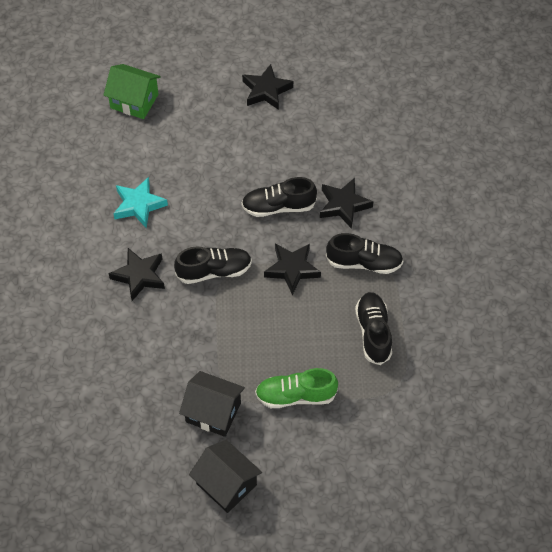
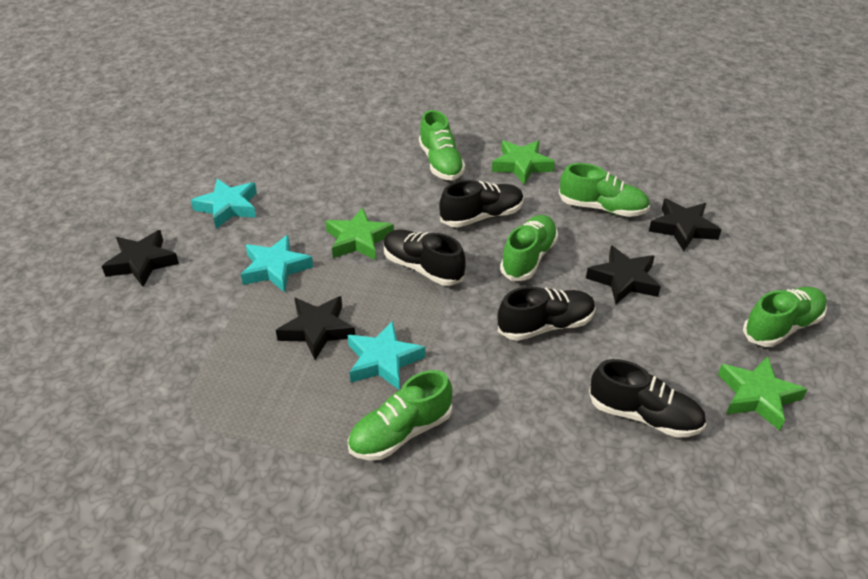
black house: 2 -> 0
green house: 1 -> 0
green shoe: 1 -> 5
green star: 0 -> 3
turquoise star: 1 -> 3

